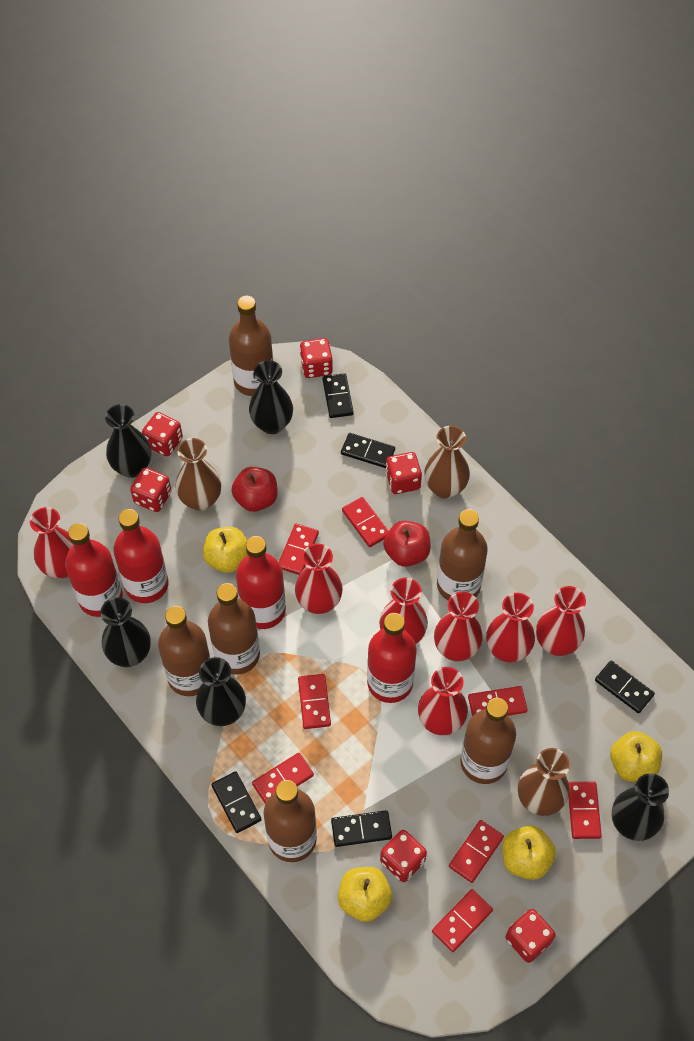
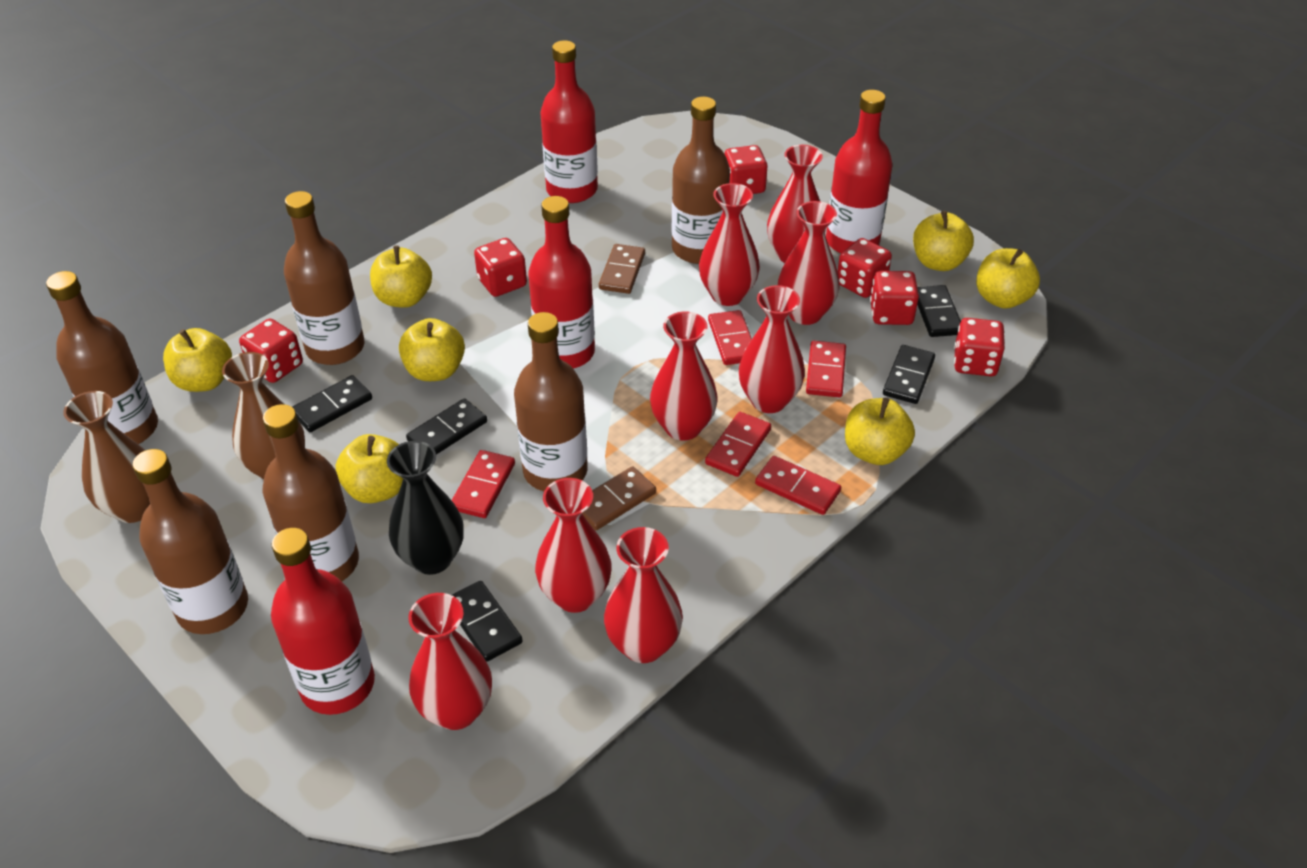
black vase: 5 -> 1
brown domino: 0 -> 2
brown vase: 3 -> 2
red apple: 2 -> 0
red domino: 8 -> 5
red vase: 7 -> 8
yellow apple: 4 -> 7

